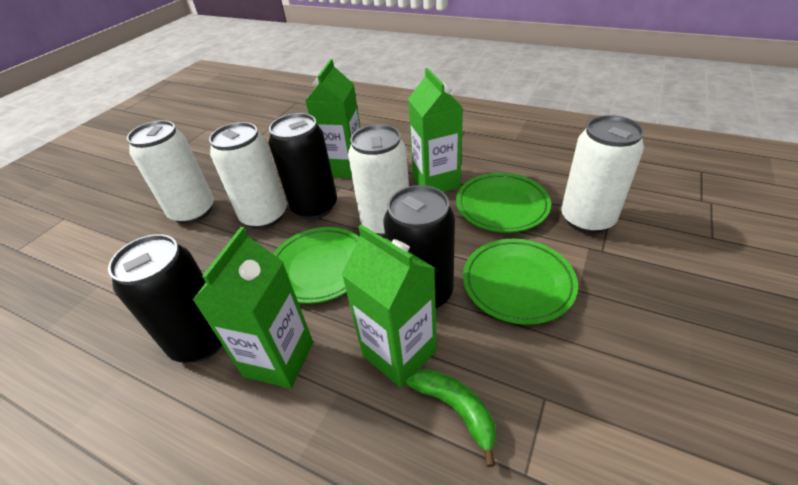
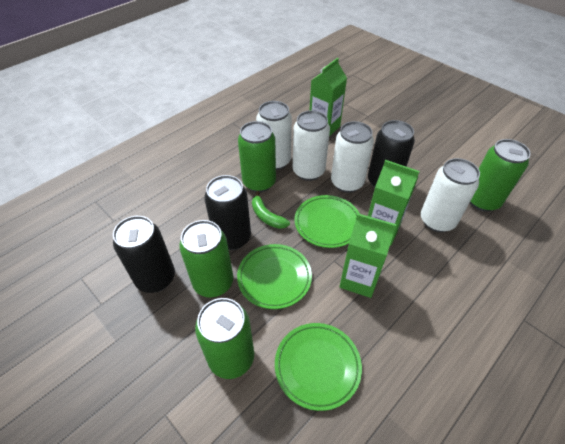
green can: 0 -> 4
green carton: 4 -> 3

